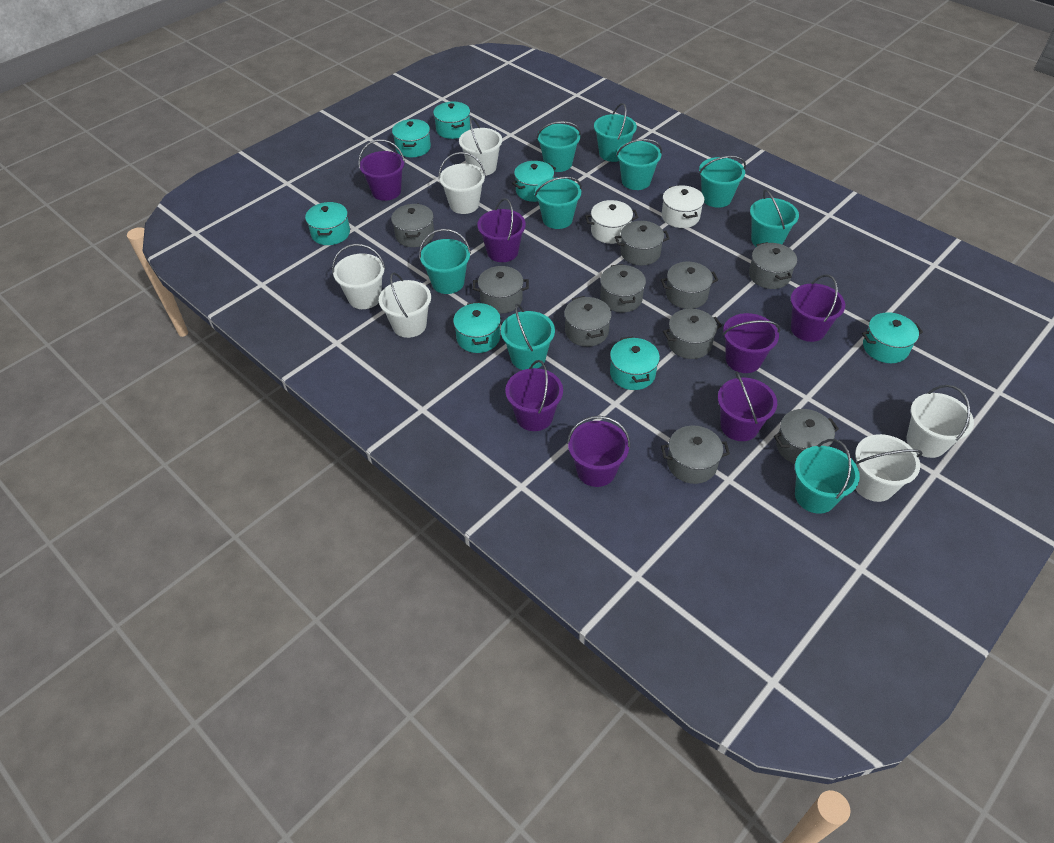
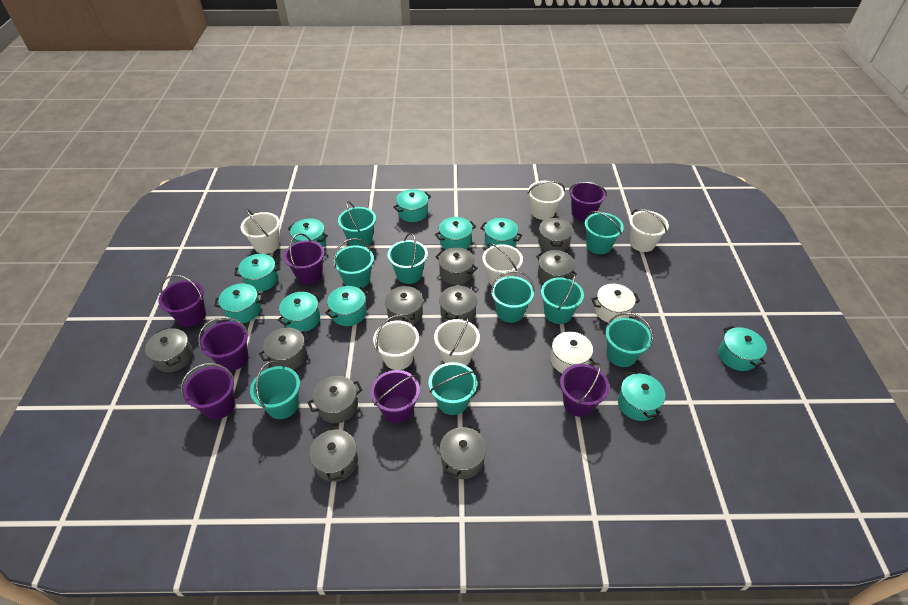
turquoise pot: 7 -> 10

